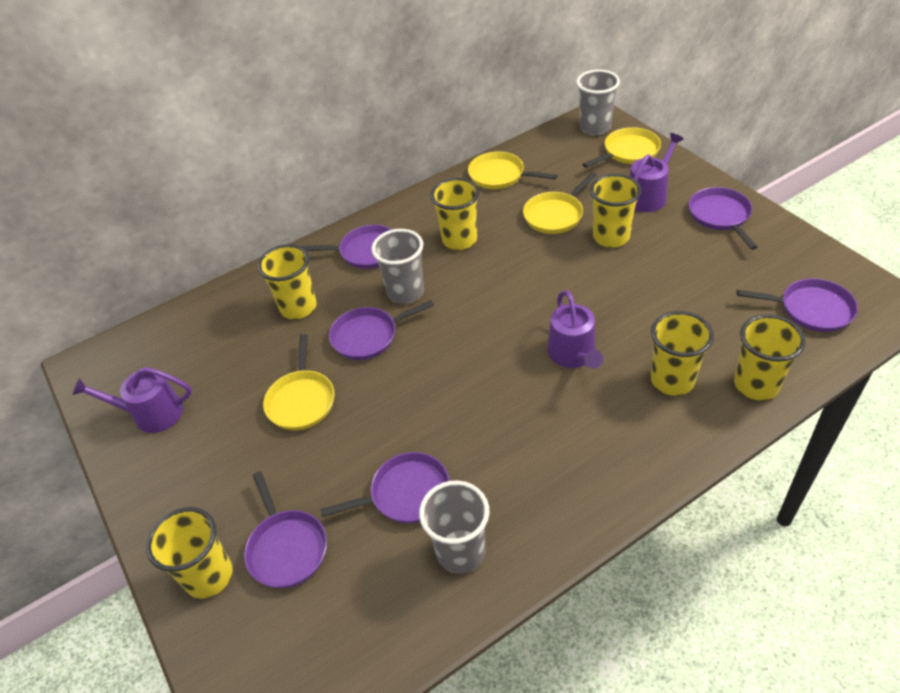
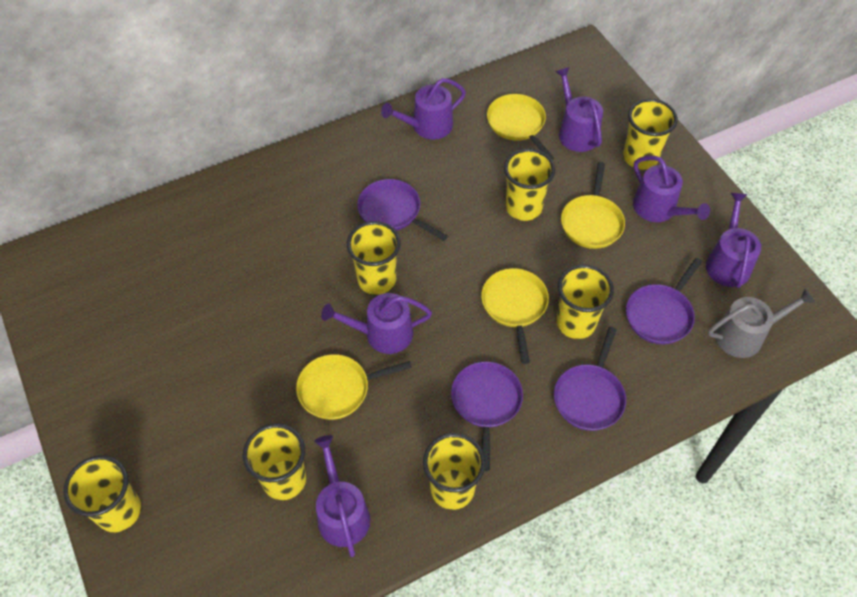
grey cup: 3 -> 0
grey watering can: 0 -> 1
purple pan: 6 -> 4
purple watering can: 3 -> 6
yellow cup: 6 -> 7

